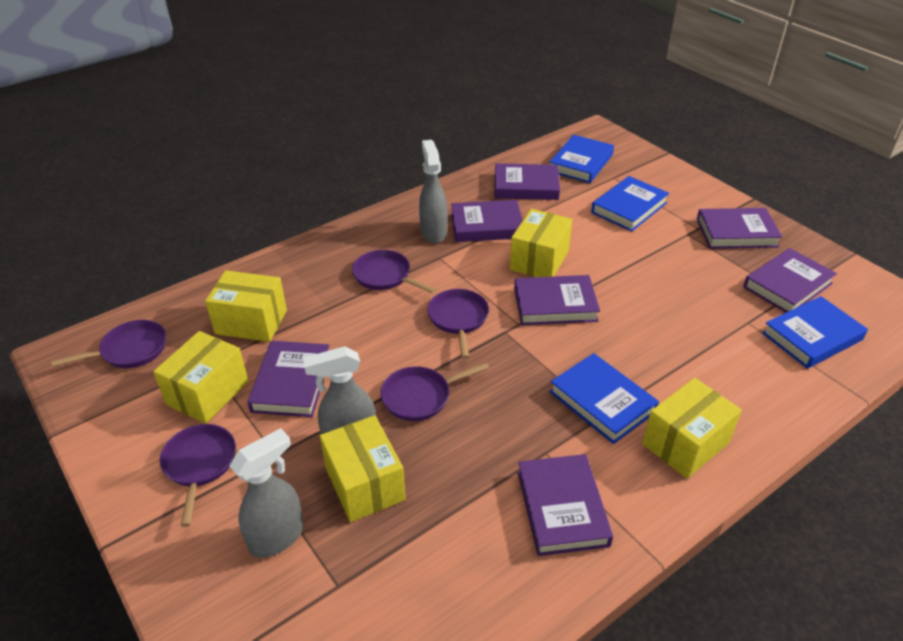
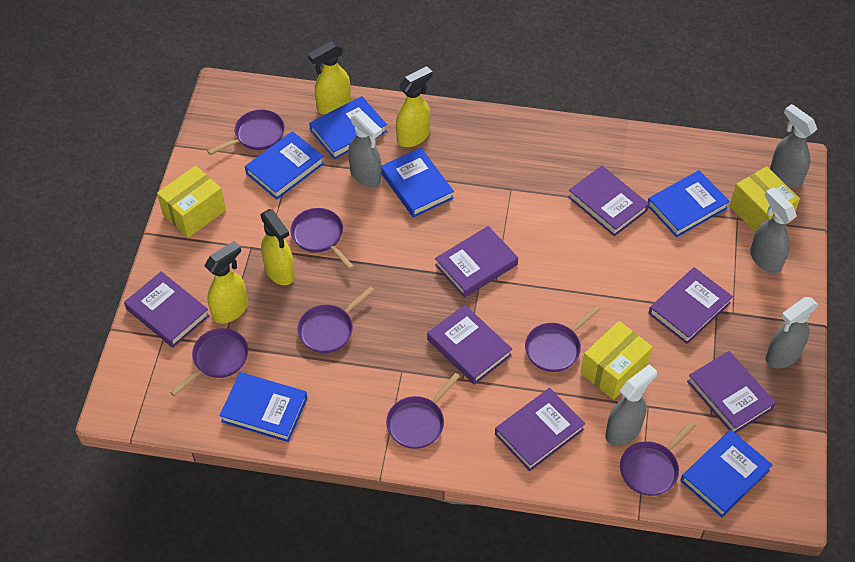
blue book: 4 -> 6
grey spray bottle: 3 -> 5
purple pan: 5 -> 7
yellow box: 5 -> 3
yellow spray bottle: 0 -> 4

